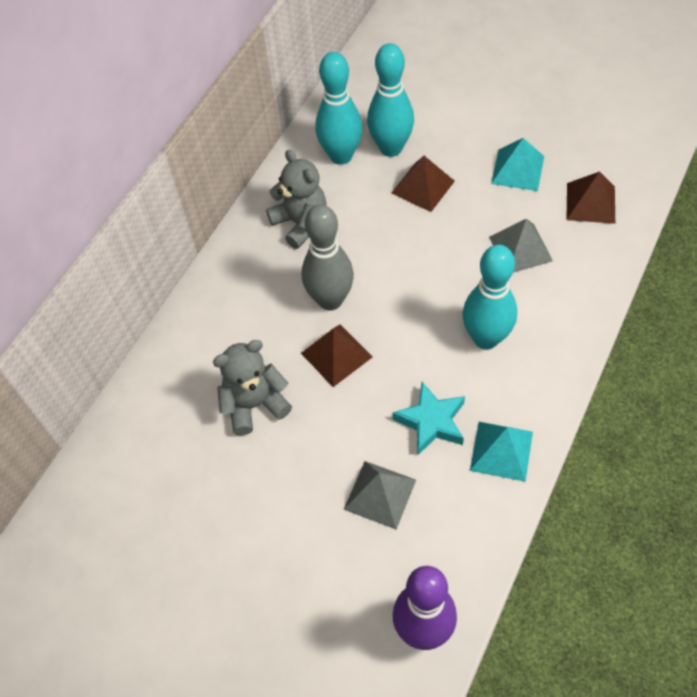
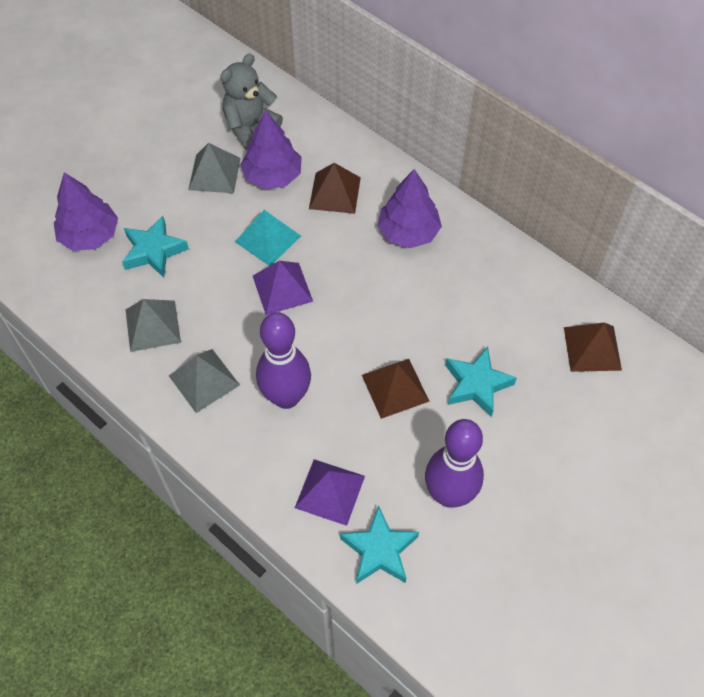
grey bowling pin: 1 -> 0
grey pyramid: 2 -> 3
grey teddy bear: 2 -> 1
purple bowling pin: 1 -> 2
purple pyramid: 0 -> 2
purple tree: 0 -> 3
turquoise bowling pin: 3 -> 0
turquoise pyramid: 2 -> 1
turquoise star: 1 -> 3

